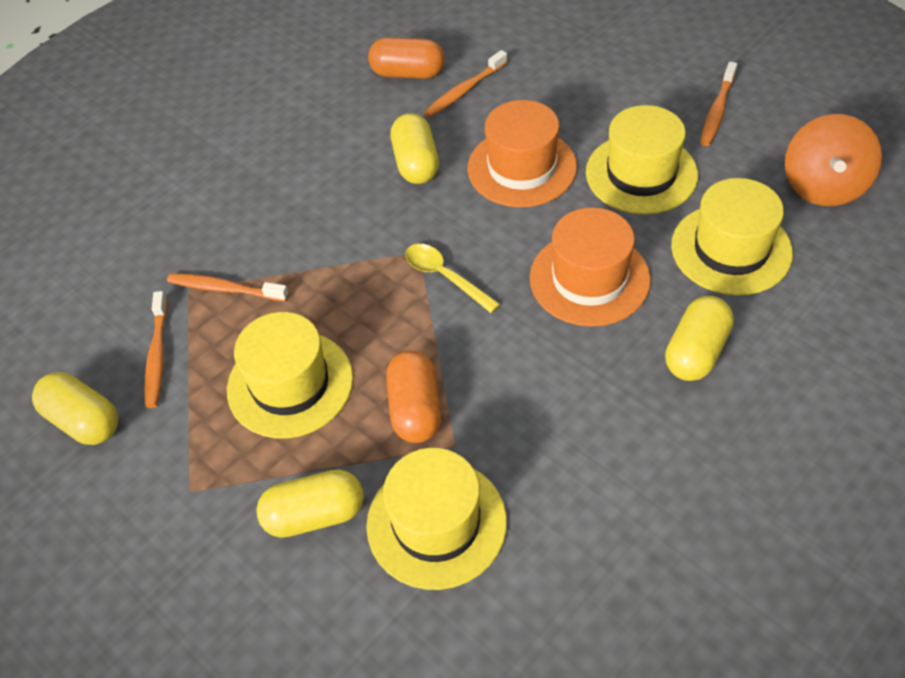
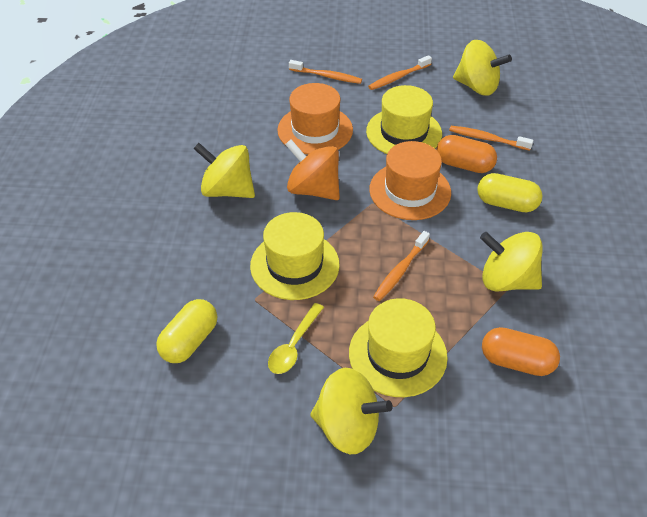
yellow capsule: 4 -> 2
yellow hat: 4 -> 3
yellow spinning top: 0 -> 4

